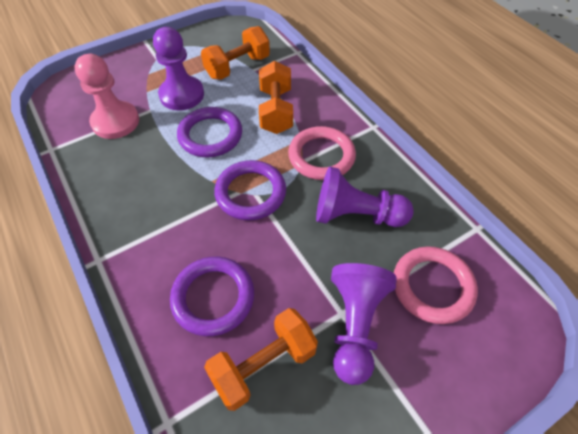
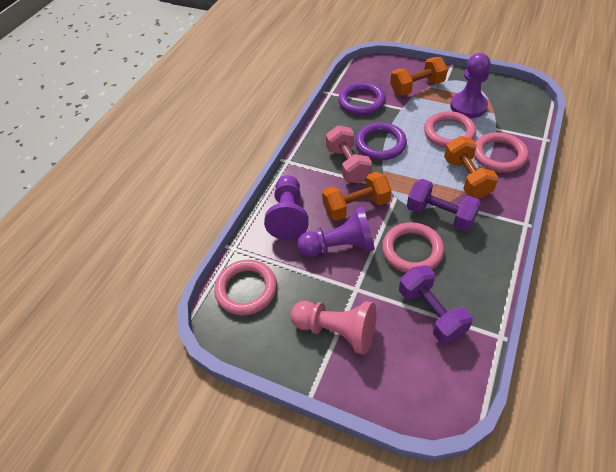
pink dumbbell: 0 -> 1
pink ring: 2 -> 4
purple dumbbell: 0 -> 2
purple ring: 3 -> 2

